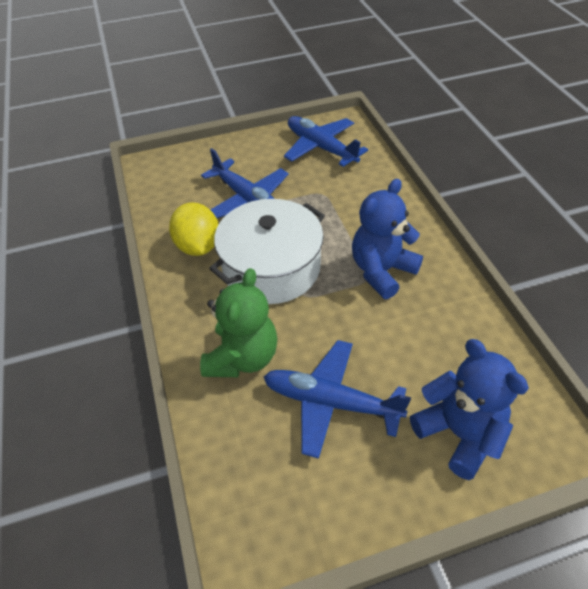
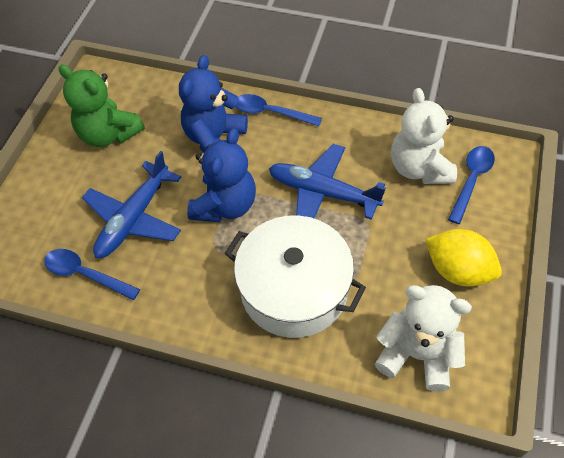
blue plane: 3 -> 2
blue spoon: 0 -> 3
white teddy bear: 0 -> 2

